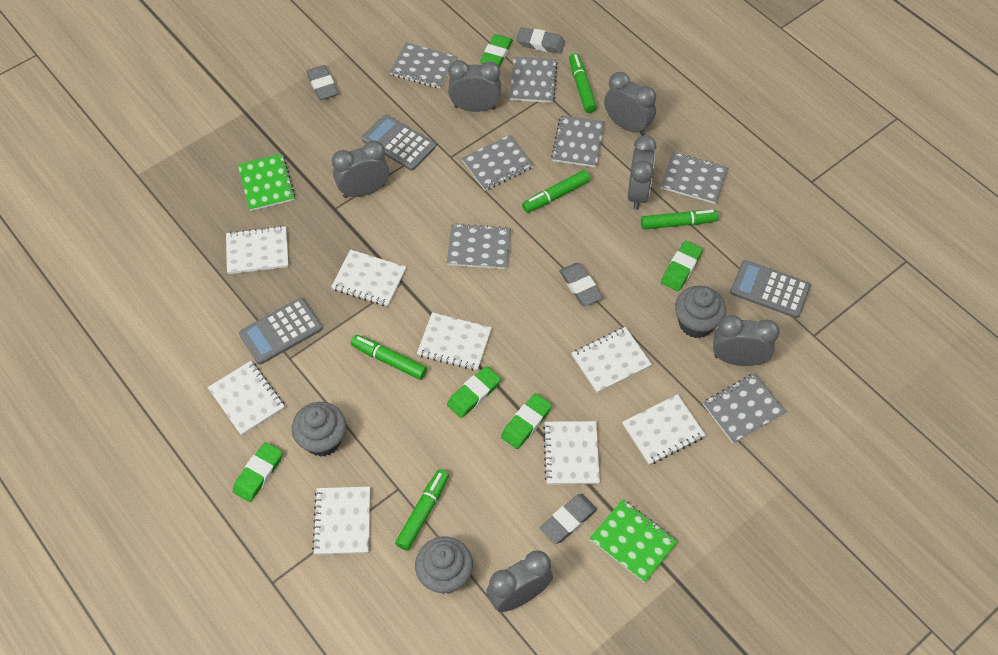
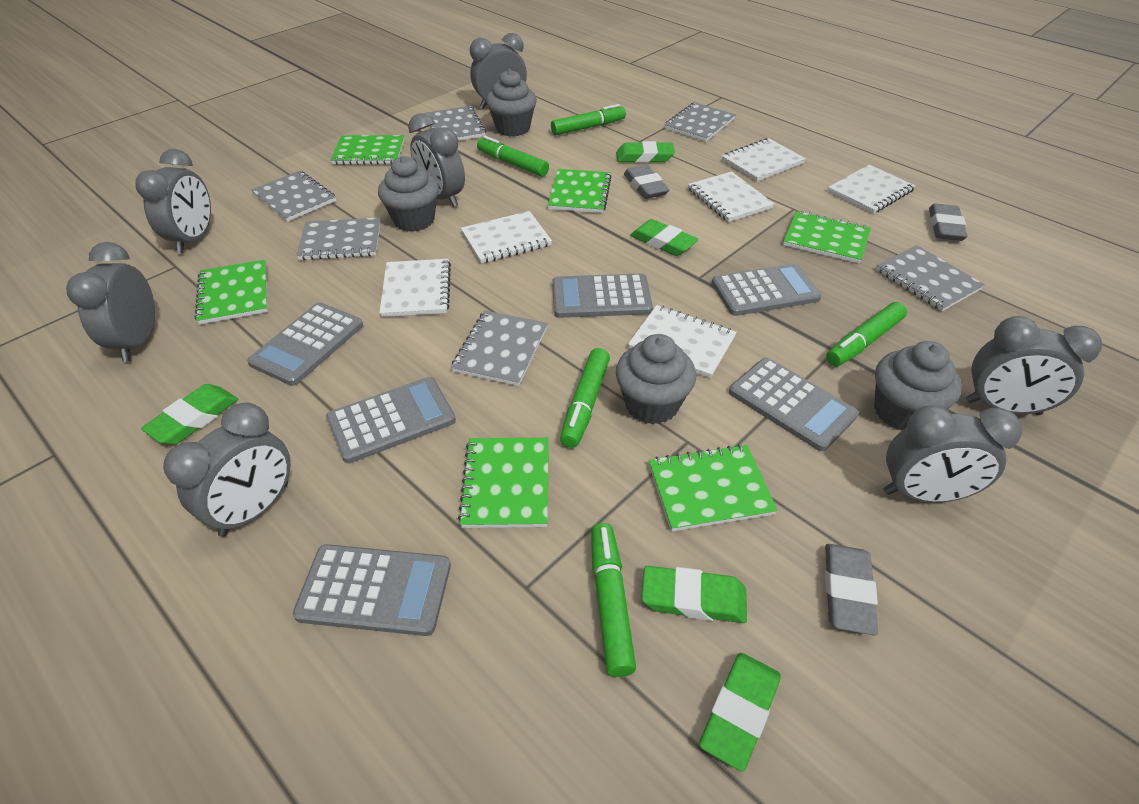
green notebook: 2 -> 6
grey calculator: 3 -> 6
grey clock: 6 -> 7
grey cupcake: 3 -> 4
grey eraser: 4 -> 3
grey notebook: 7 -> 6
white notebook: 8 -> 6

